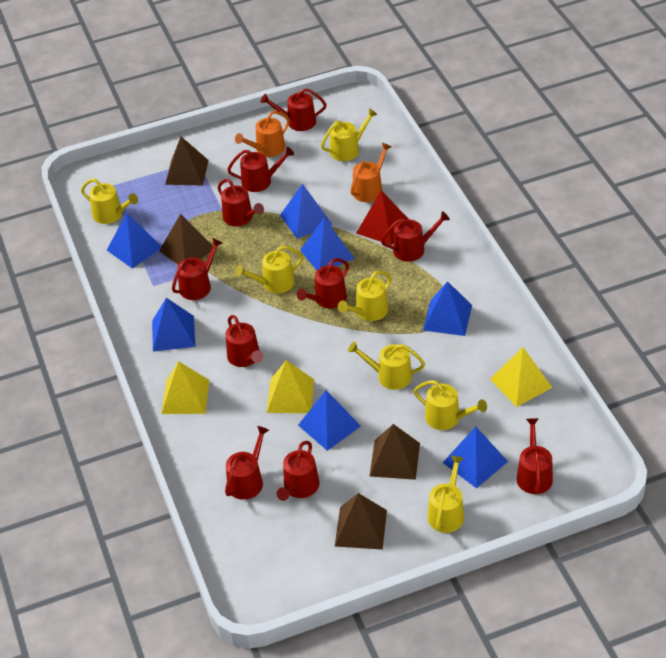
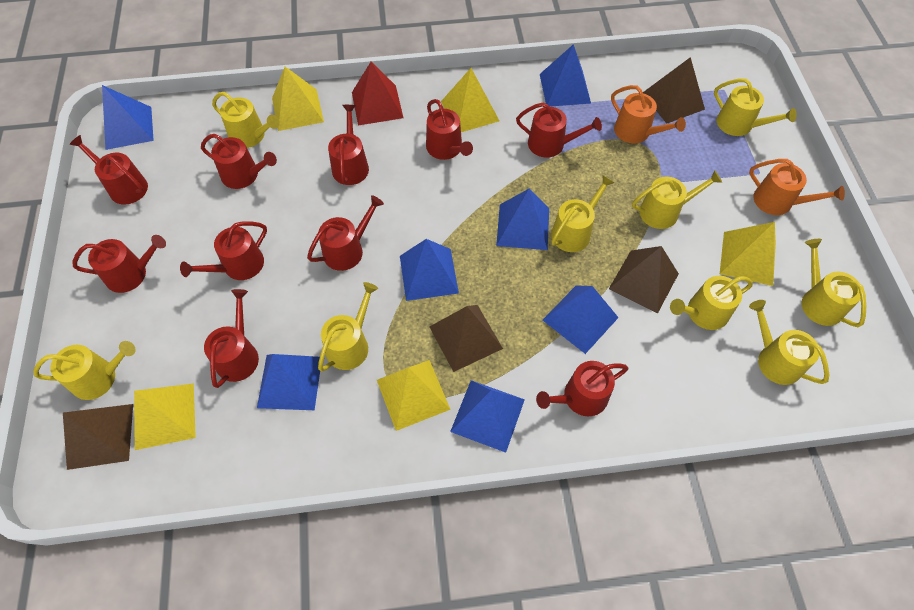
yellow pyramid: 3 -> 5
yellow watering can: 7 -> 9

